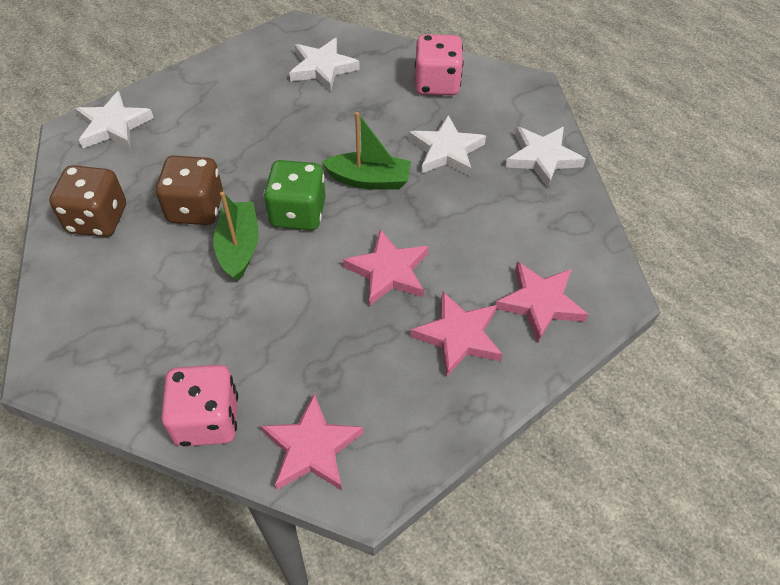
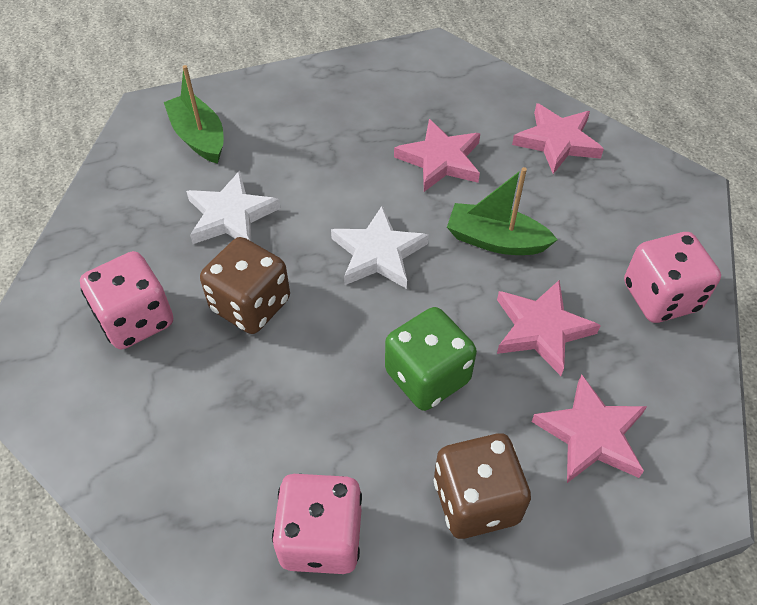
pink dice: 2 -> 3
white star: 4 -> 2

